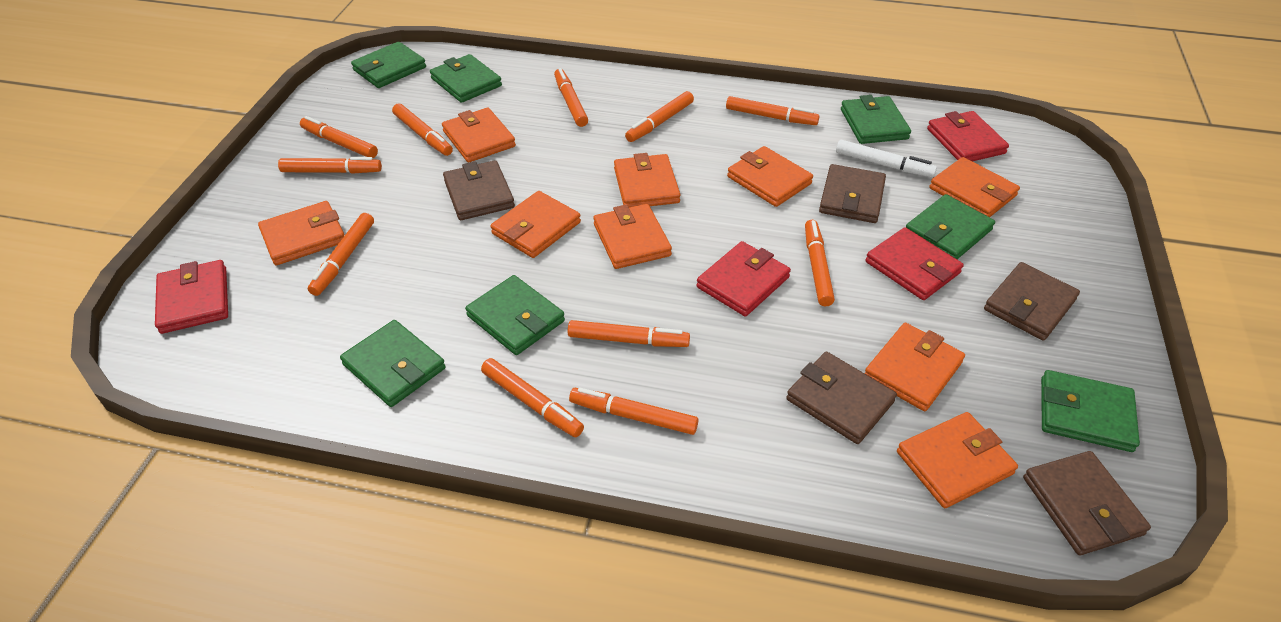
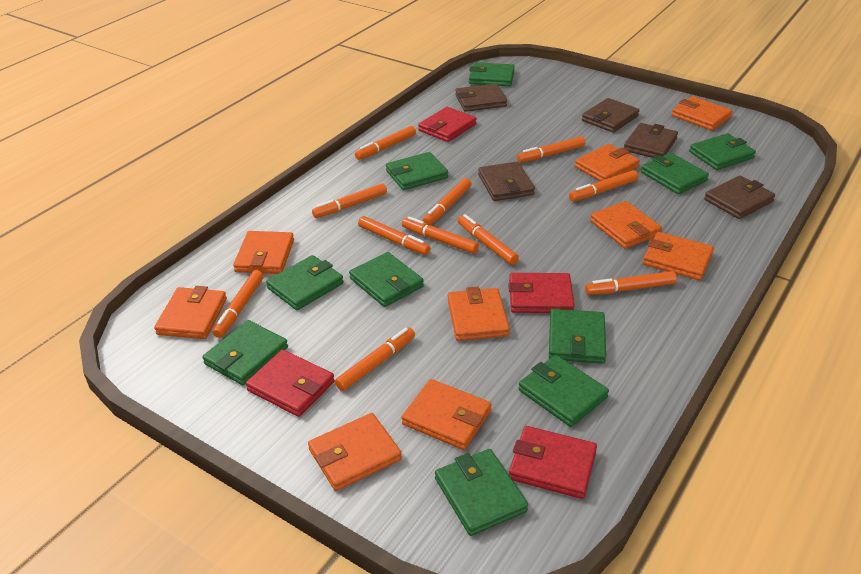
green wallet: 7 -> 10
white marker: 1 -> 0

